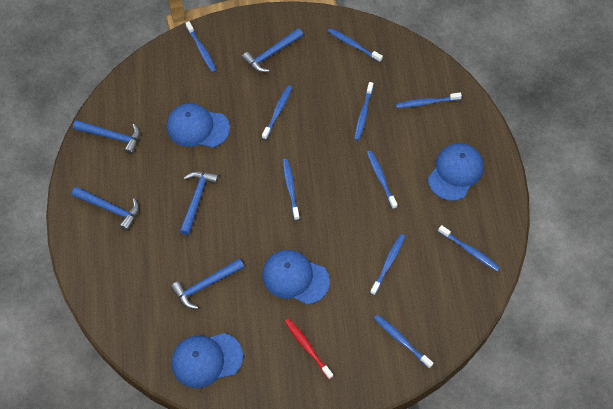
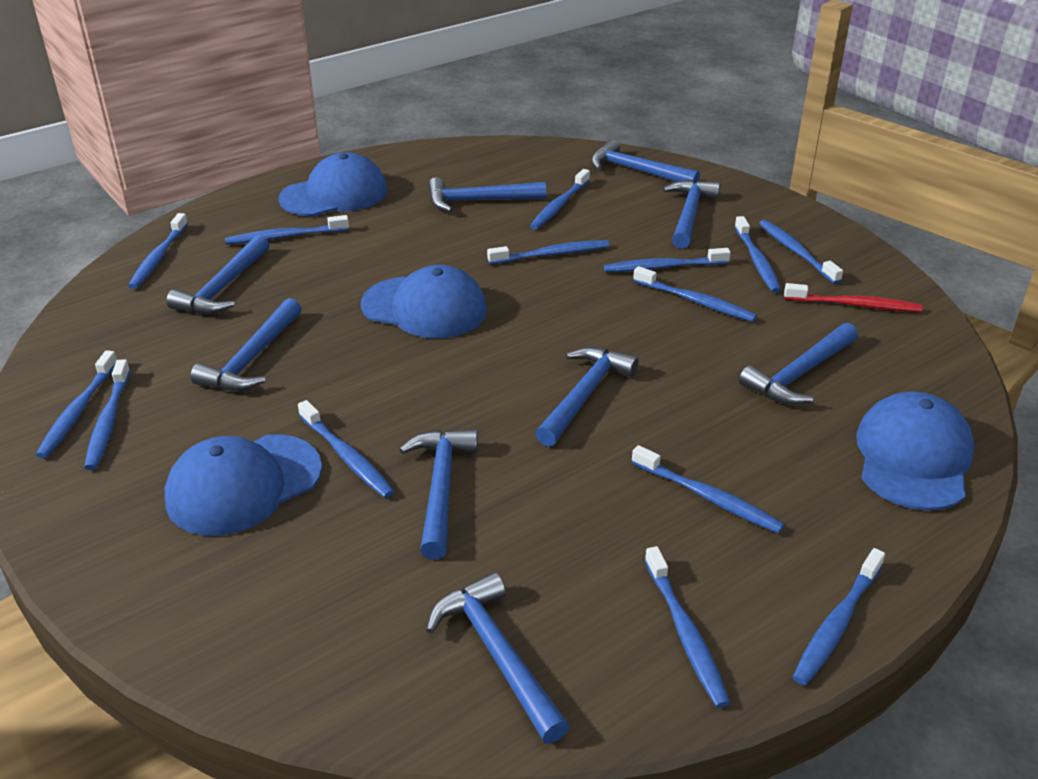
blue hammer: 5 -> 9
blue toothbrush: 10 -> 14

